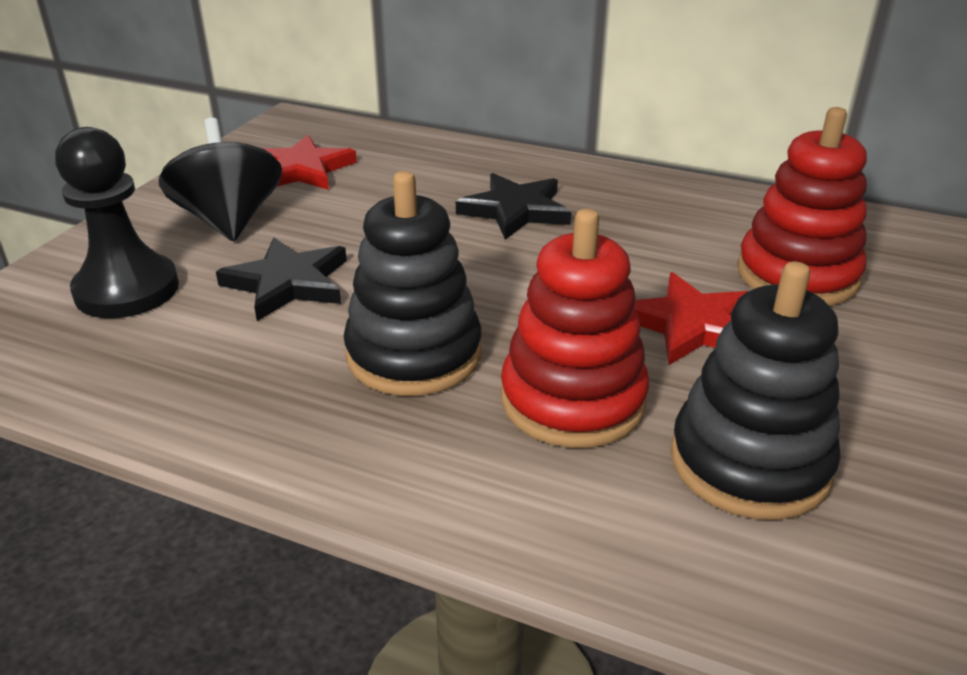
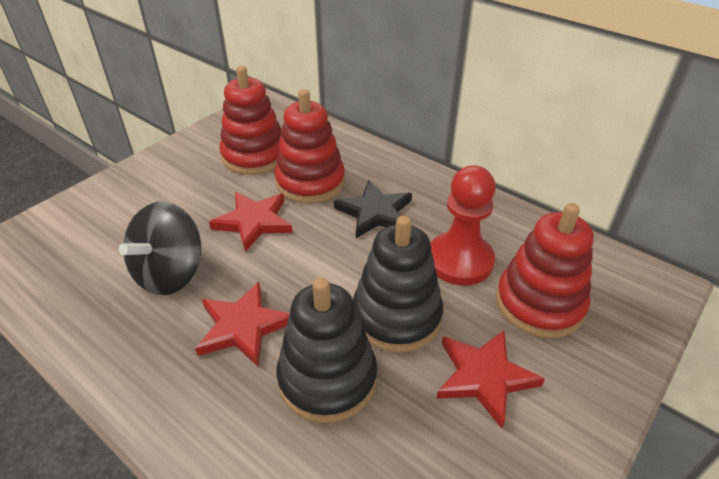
black pawn: 1 -> 0
black star: 2 -> 1
red pawn: 0 -> 1
red stacking toy: 2 -> 3
red star: 2 -> 3

